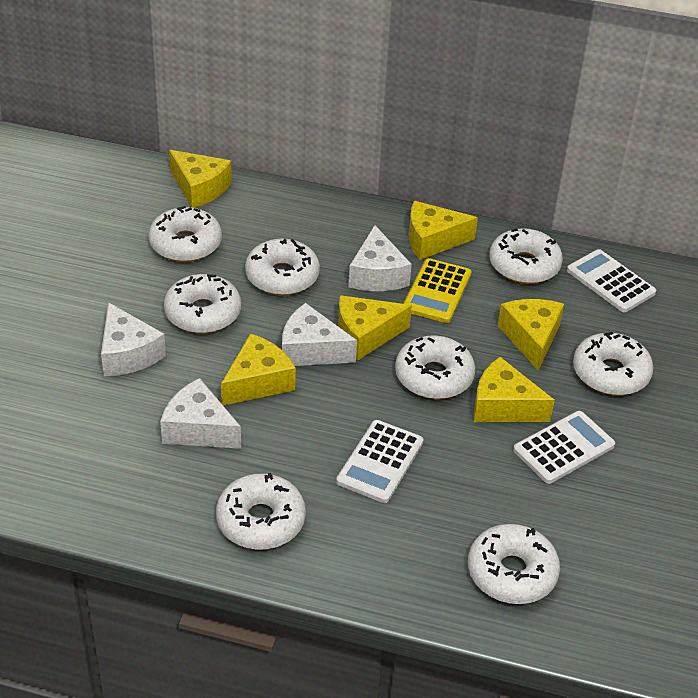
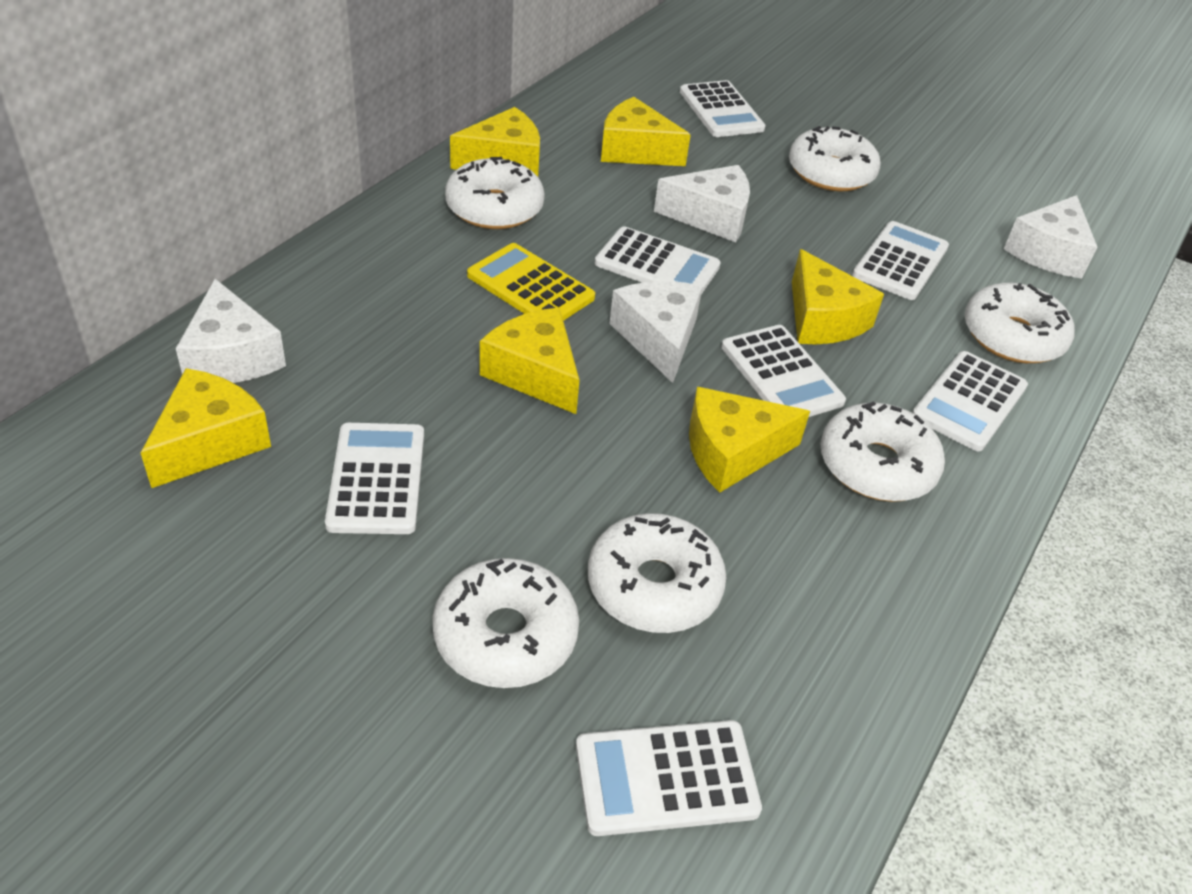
white calculator: 3 -> 7
white donut: 8 -> 6

